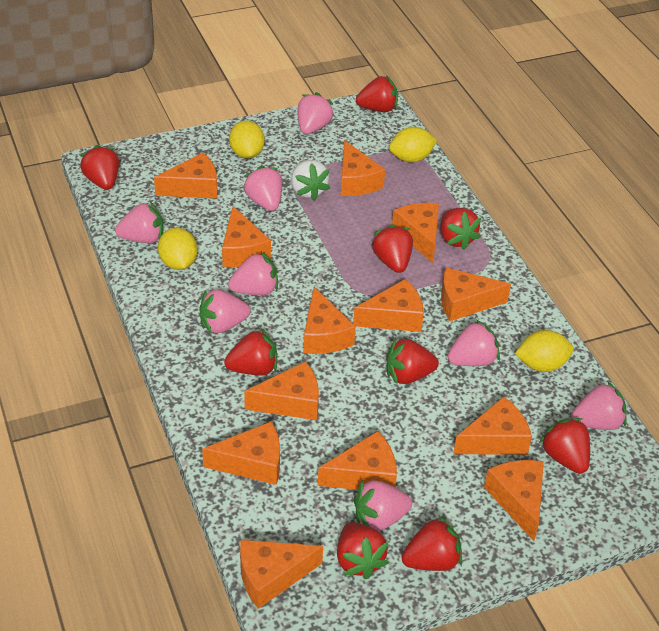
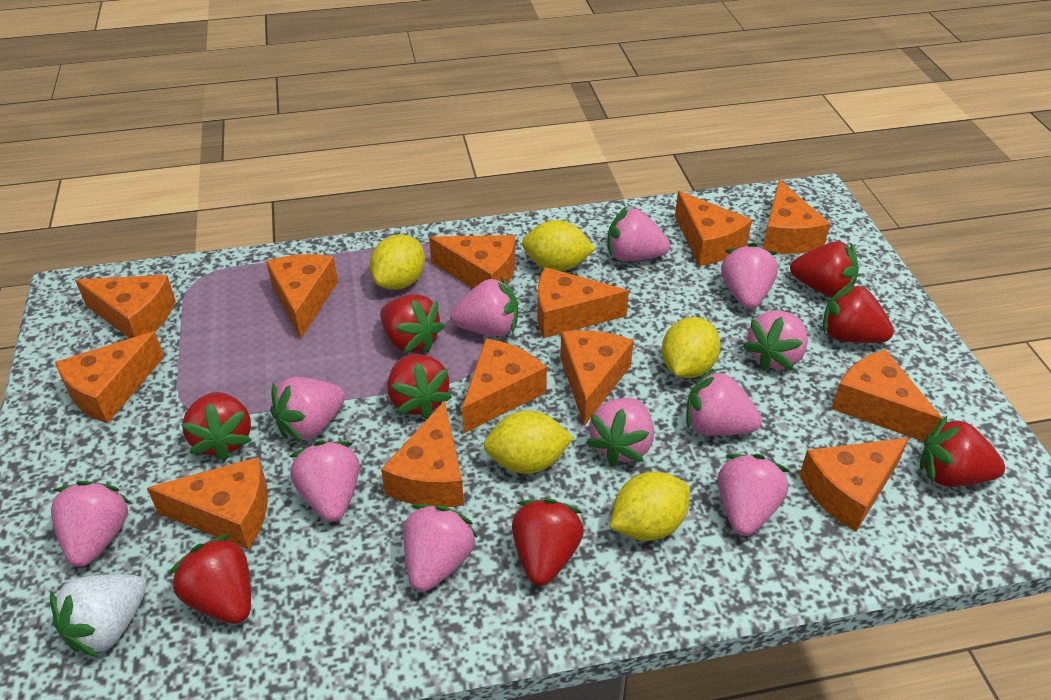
pink strawberry: 8 -> 11
red strawberry: 9 -> 8
yellow lemon: 4 -> 5

